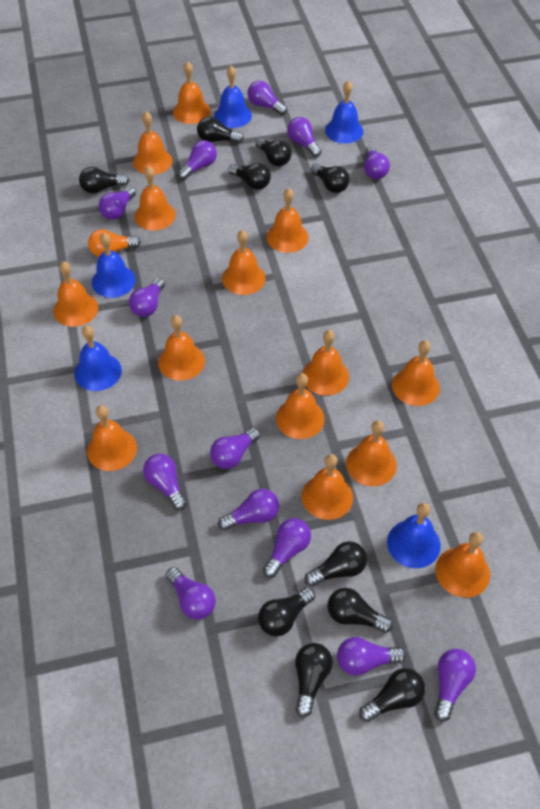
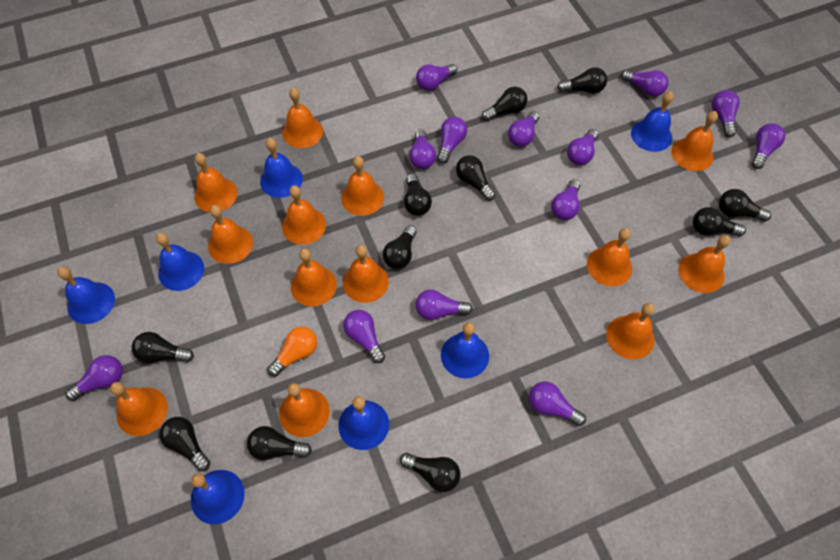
black light bulb: 10 -> 11
blue bell: 5 -> 7
orange bell: 14 -> 13

